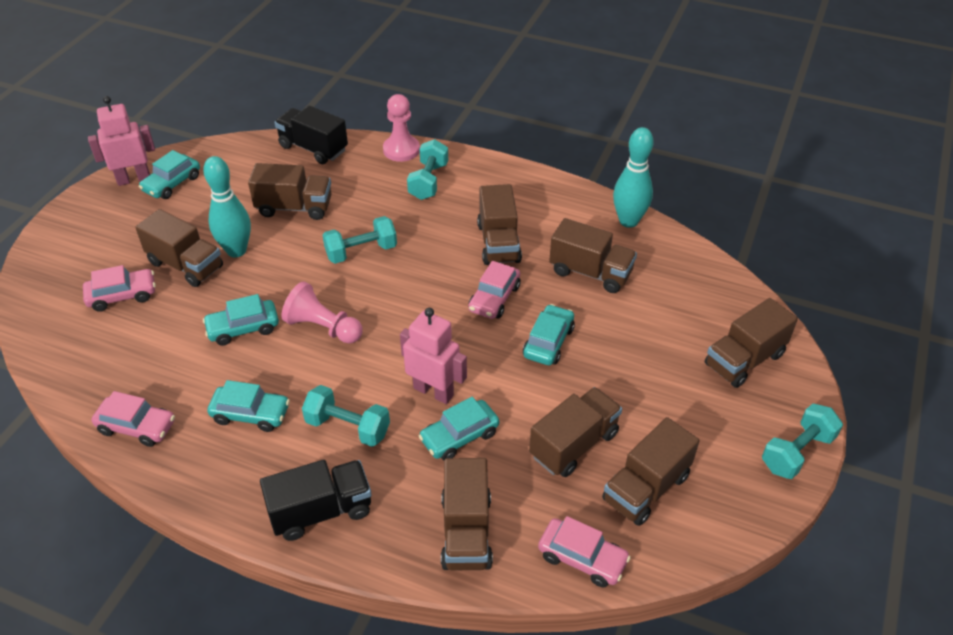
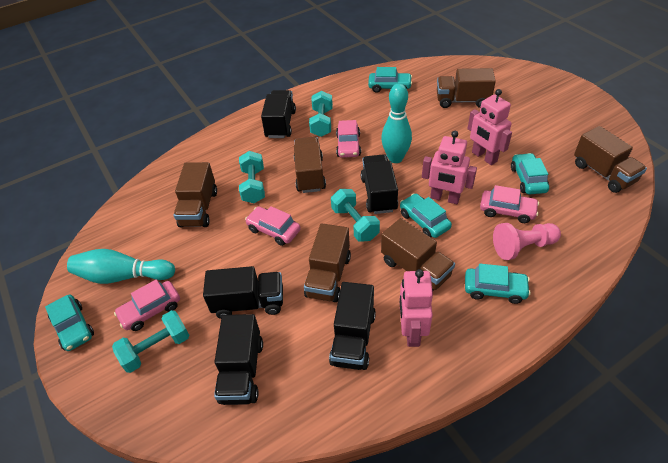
black truck: 2 -> 5
brown truck: 8 -> 6
pink pawn: 2 -> 1
pink robot: 2 -> 3

